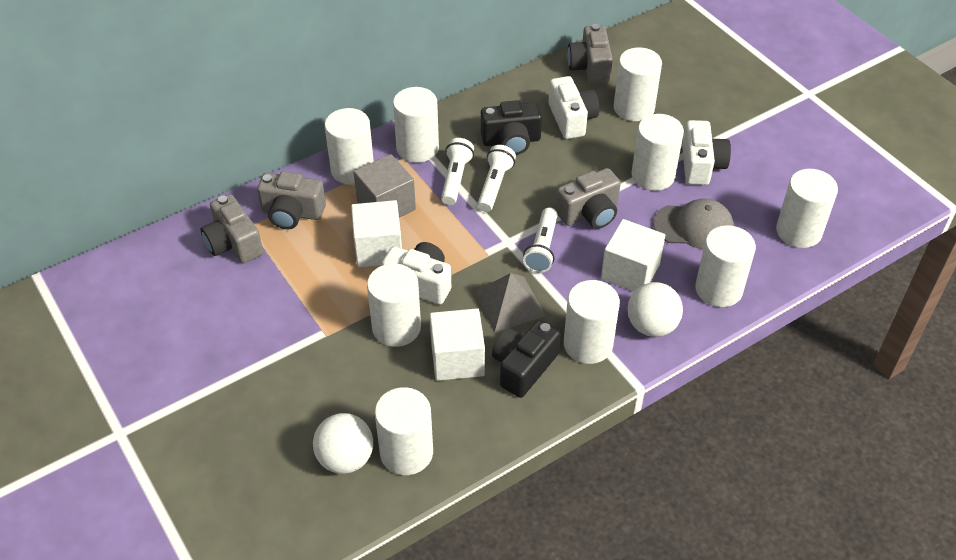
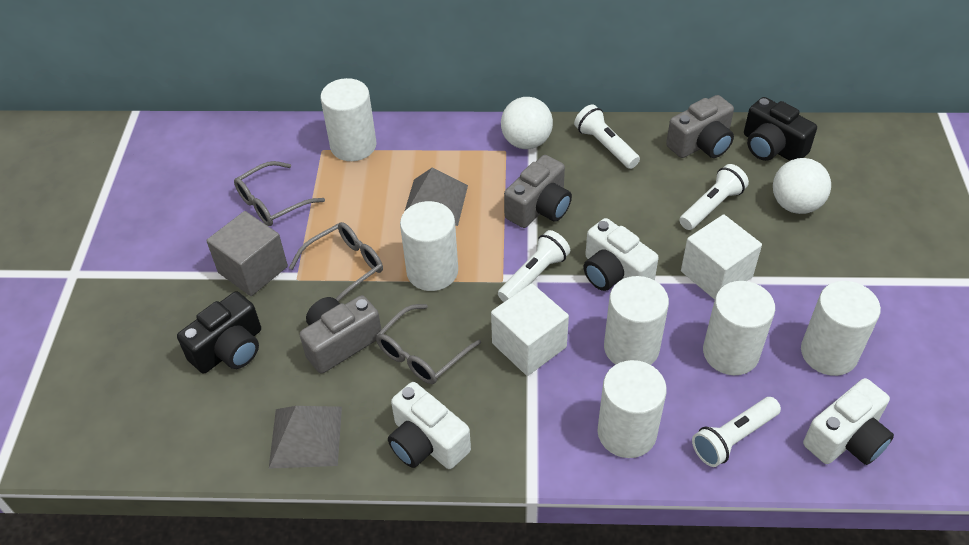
grey camera: 4 -> 3
grey cap: 1 -> 0
grey glasses: 0 -> 3
grey pyramid: 1 -> 2
white cube: 3 -> 2
white cylinder: 9 -> 6
white flashlight: 3 -> 4

